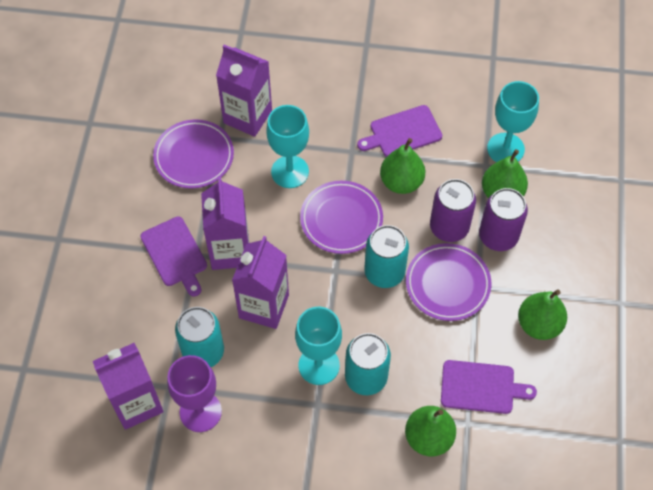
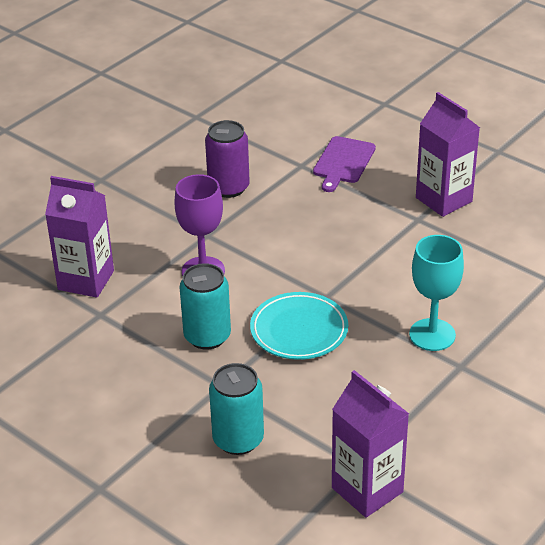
green pear: 4 -> 0
purple can: 2 -> 1
purple carton: 4 -> 3
purple cutting board: 3 -> 1
purple plate: 3 -> 0
turquoise can: 3 -> 2
turquoise goblet: 3 -> 1
turquoise plate: 0 -> 1

